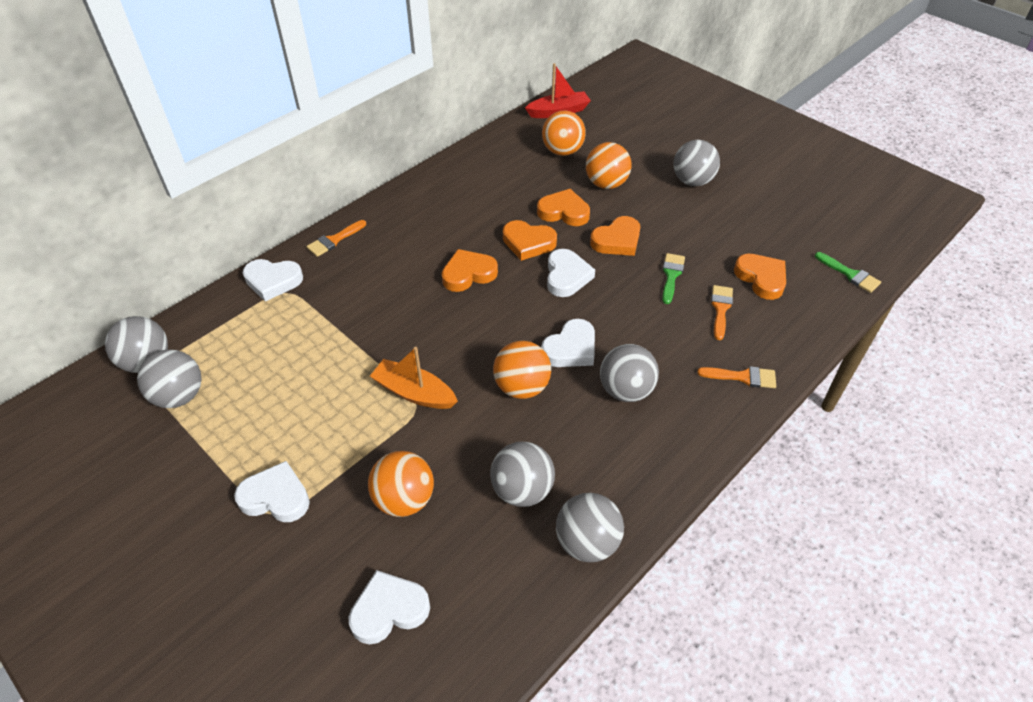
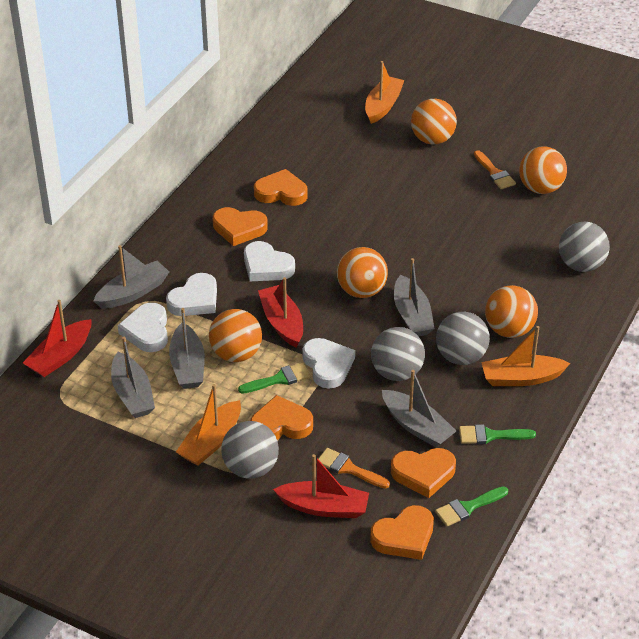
green brush: 2 -> 3
grey ball: 6 -> 4
grey boat: 0 -> 5
orange ball: 4 -> 5
orange boat: 1 -> 3
orange brush: 3 -> 2
red boat: 1 -> 3
white heart: 5 -> 4

